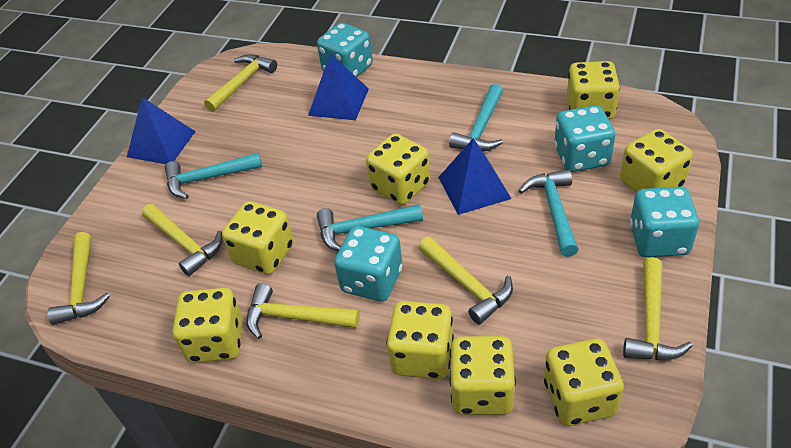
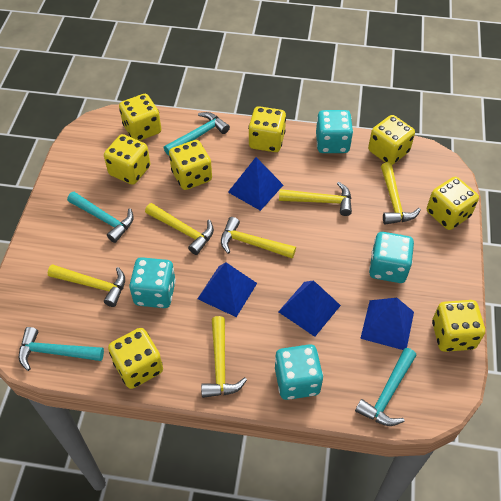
blue pyramid: 3 -> 4

